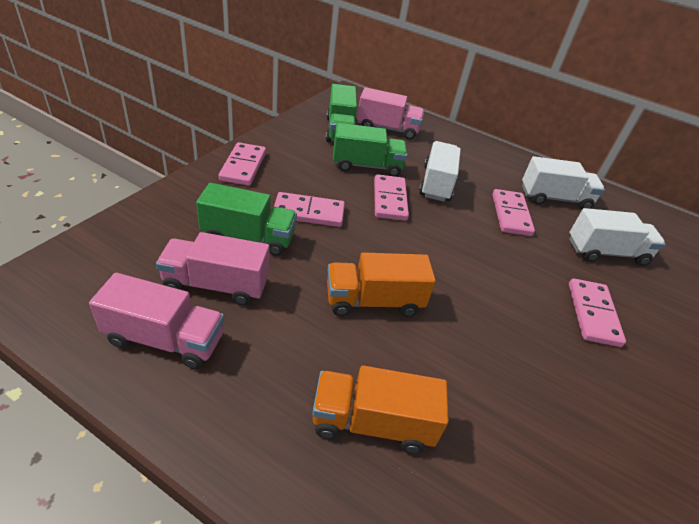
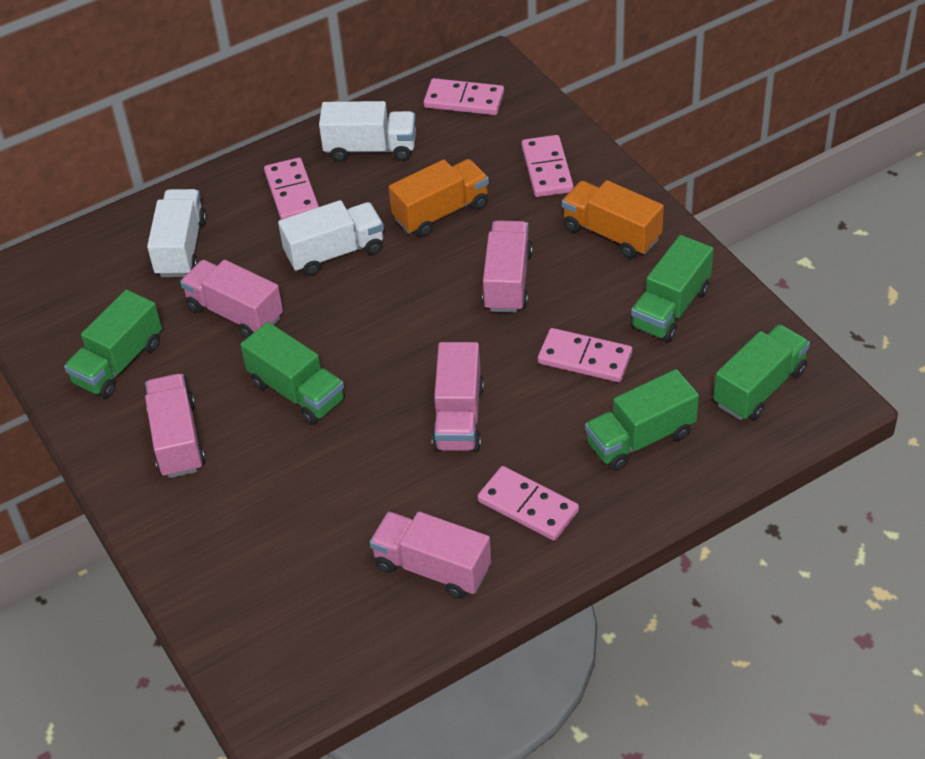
green truck: 3 -> 5
pink truck: 3 -> 5

